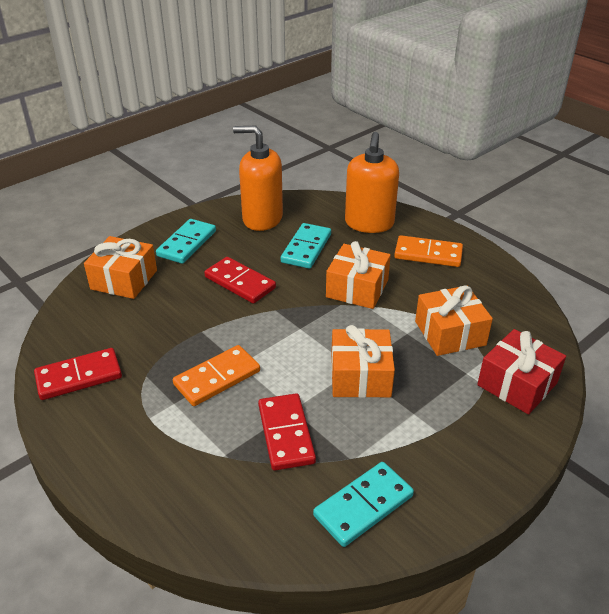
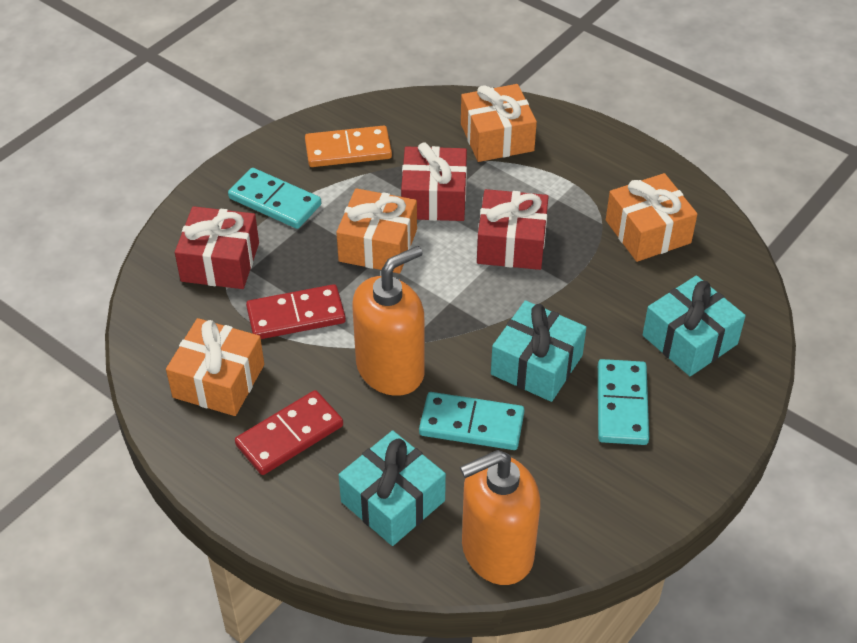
orange domino: 2 -> 1
red domino: 3 -> 2
red gift: 1 -> 3
turquoise gift: 0 -> 3

